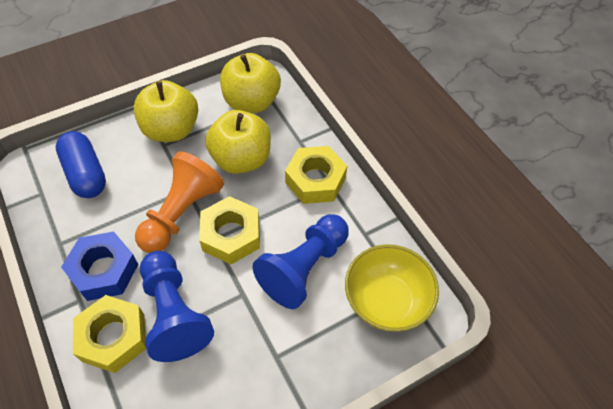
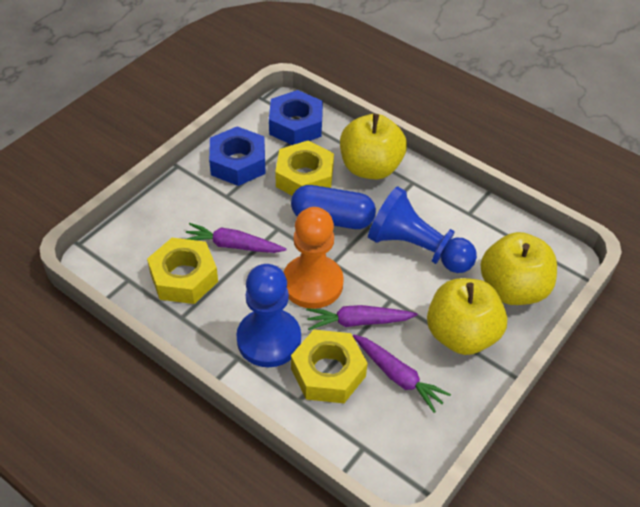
blue nut: 1 -> 2
purple carrot: 0 -> 3
yellow bowl: 1 -> 0

